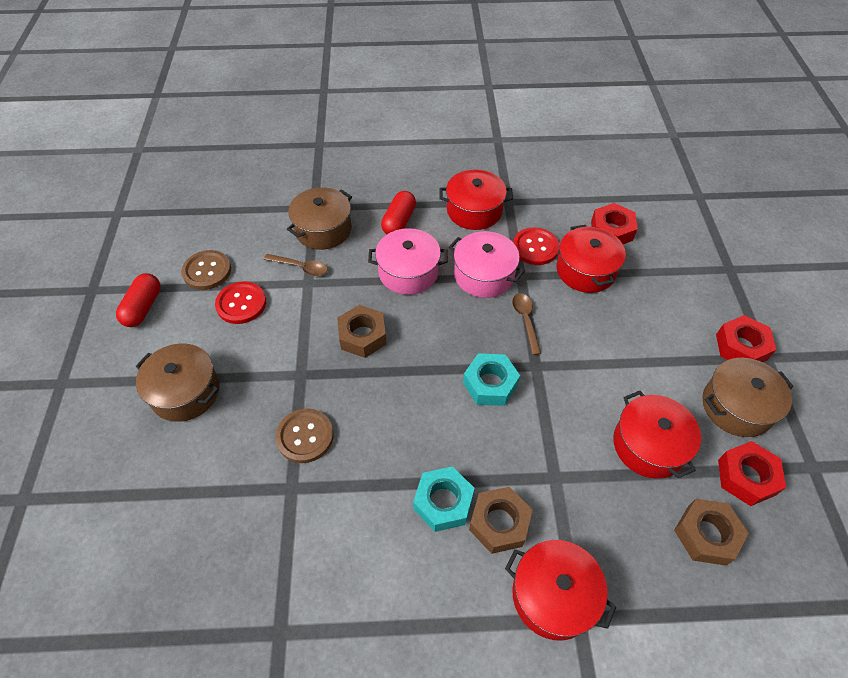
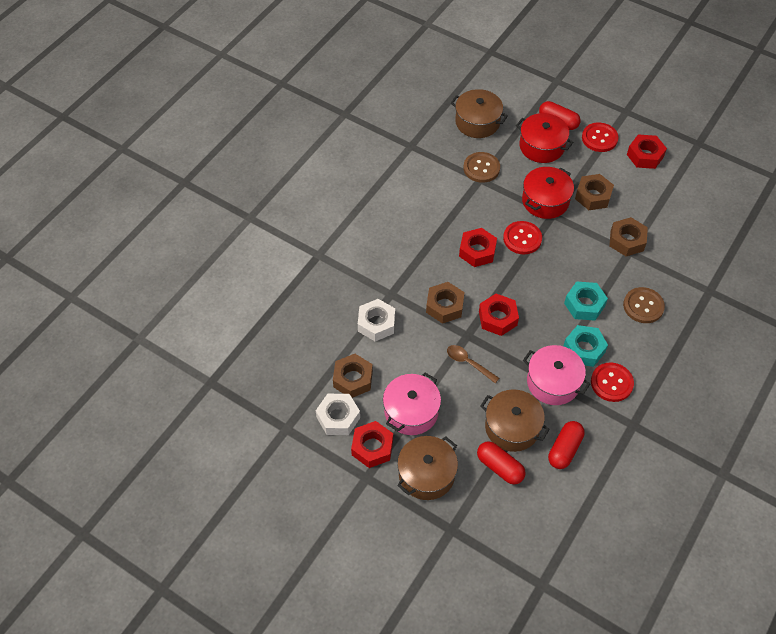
brown nut: 3 -> 4
brown spoon: 2 -> 1
red button: 2 -> 3
red capsule: 2 -> 3
red nut: 3 -> 4
red pot: 4 -> 2
white nut: 0 -> 2

